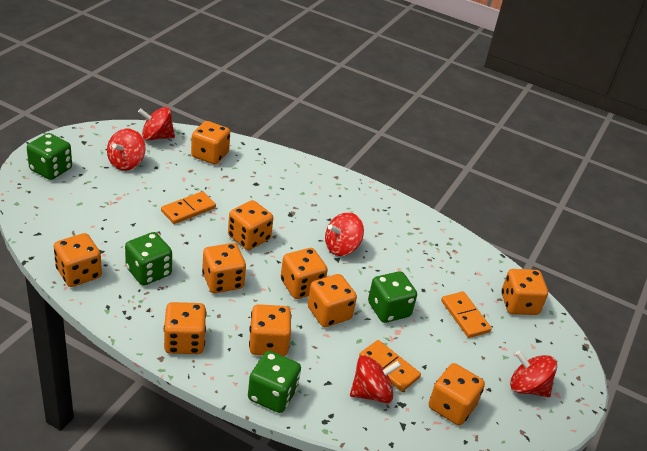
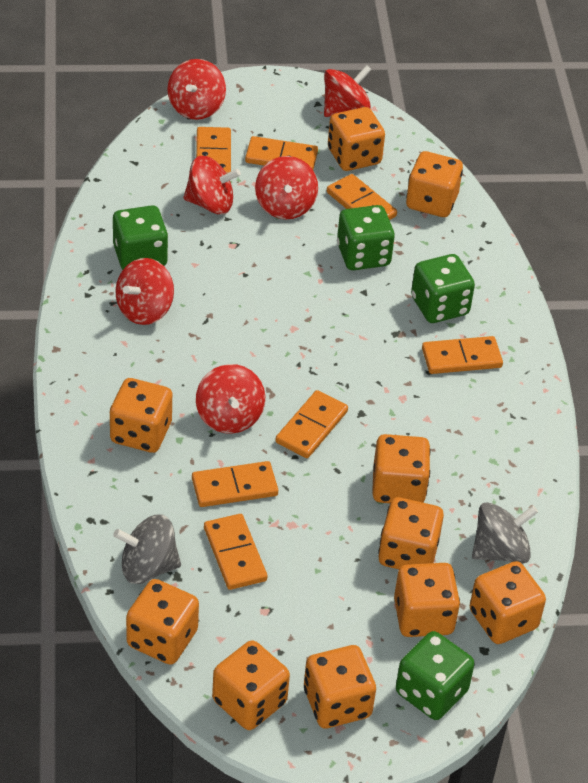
grey spinning top: 0 -> 2
orange domino: 3 -> 7
red spinning top: 5 -> 6

